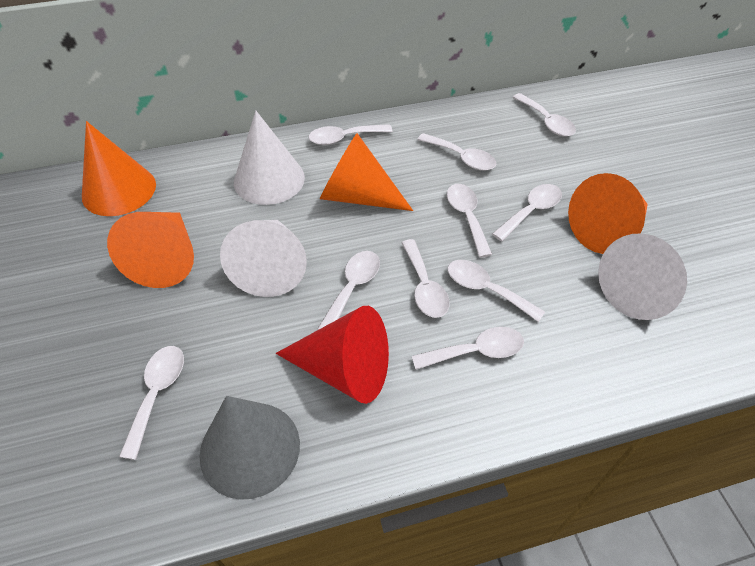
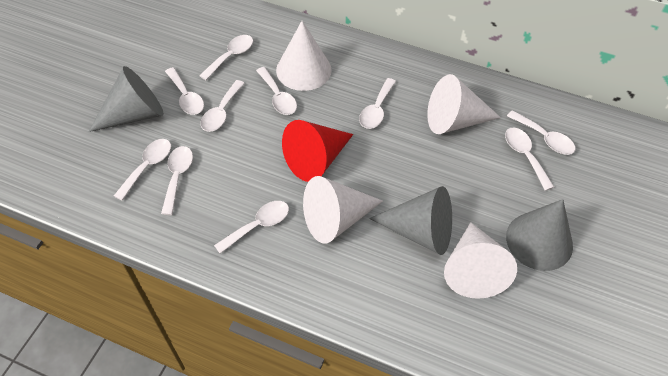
grey cone: 1 -> 3
orange cone: 4 -> 0
white cone: 3 -> 4

